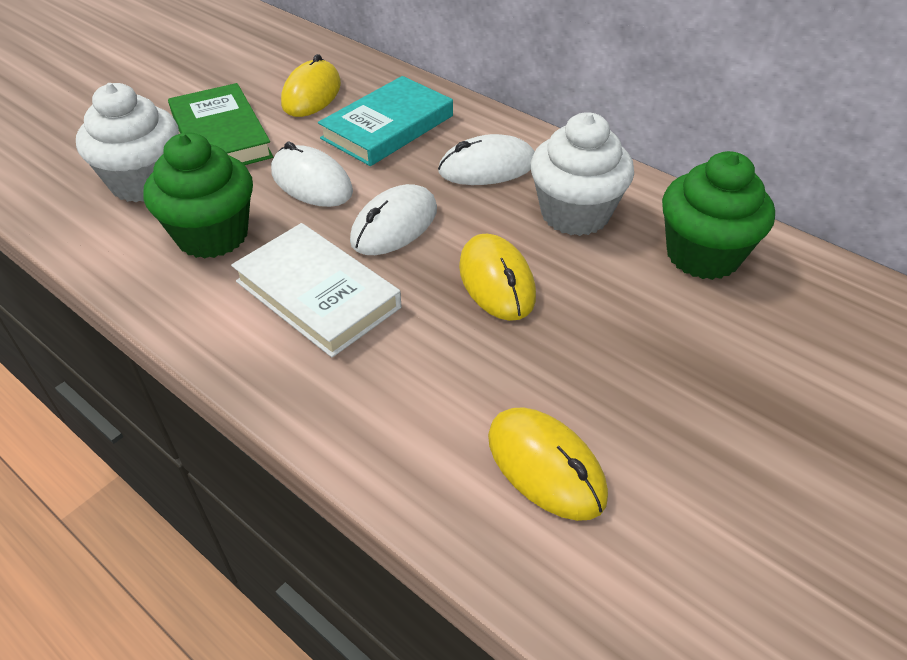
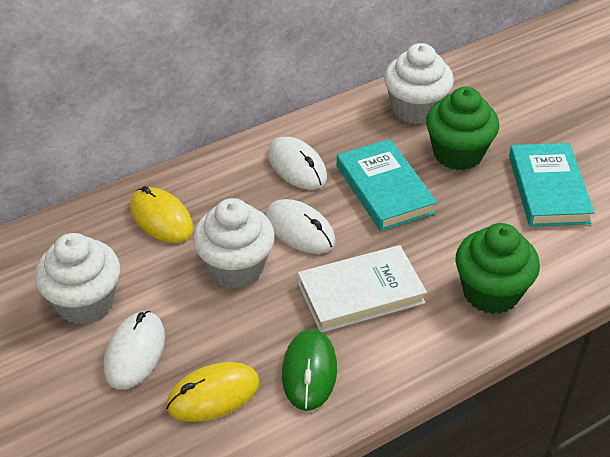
green book: 1 -> 0
green mouse: 0 -> 1
turquoise book: 1 -> 2
white cupcake: 2 -> 3
yellow mouse: 3 -> 2

